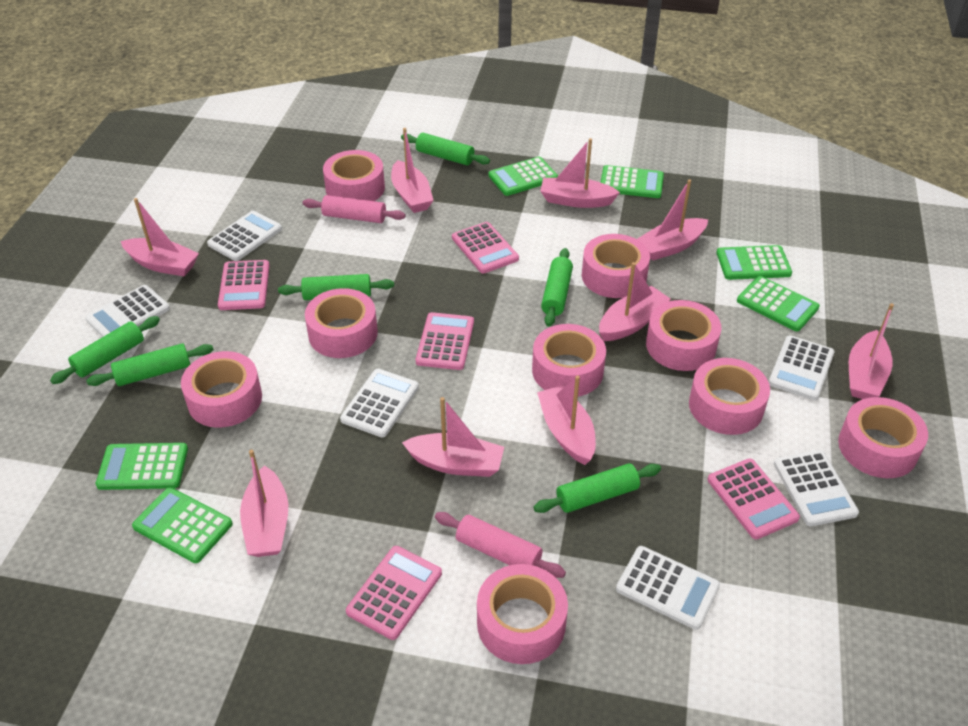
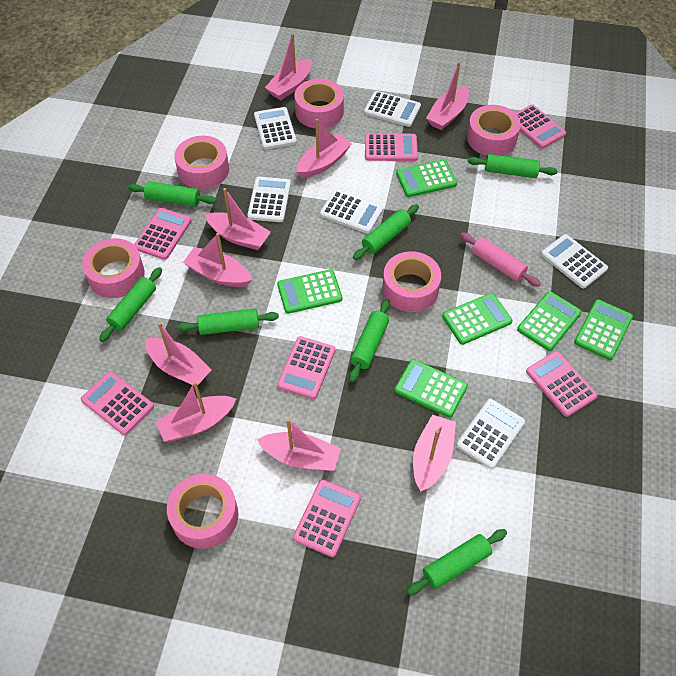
green rolling pin: 6 -> 7
pink calculator: 5 -> 7
pink rolling pin: 2 -> 1
pink tape: 9 -> 6

